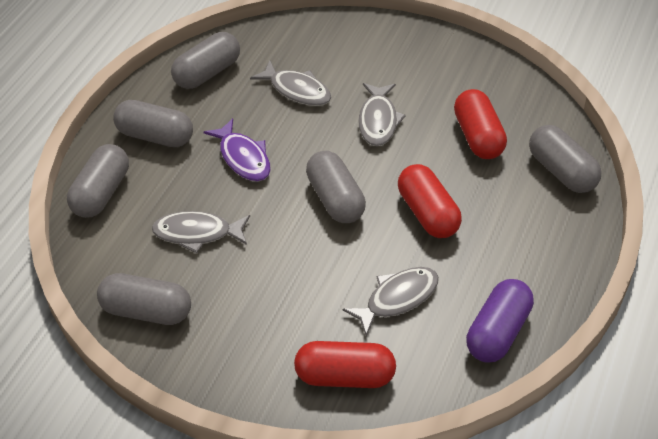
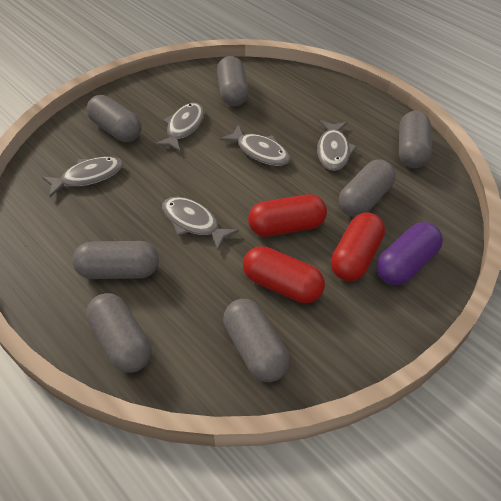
grey capsule: 6 -> 7
grey fish: 4 -> 5
purple fish: 1 -> 0

